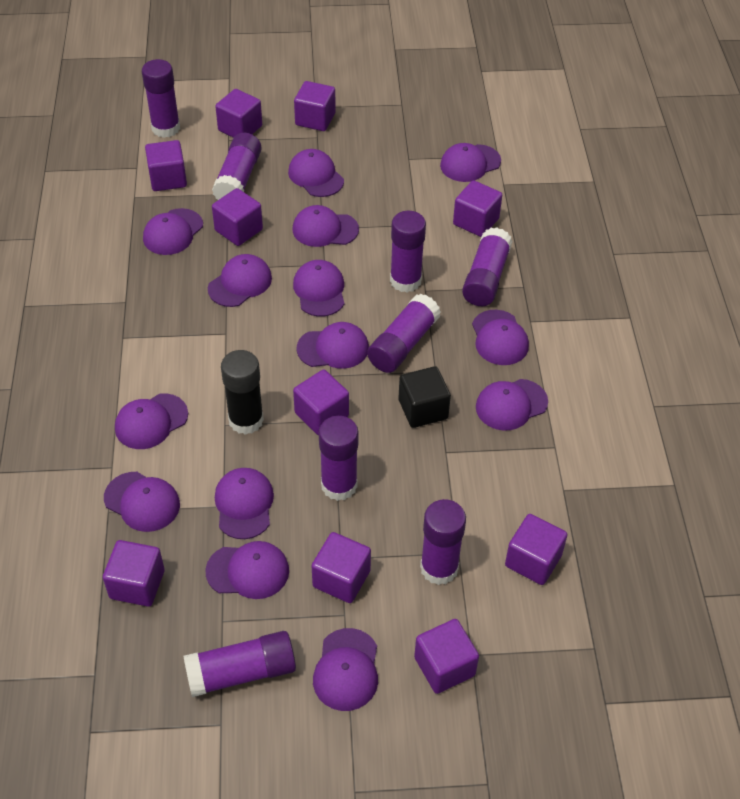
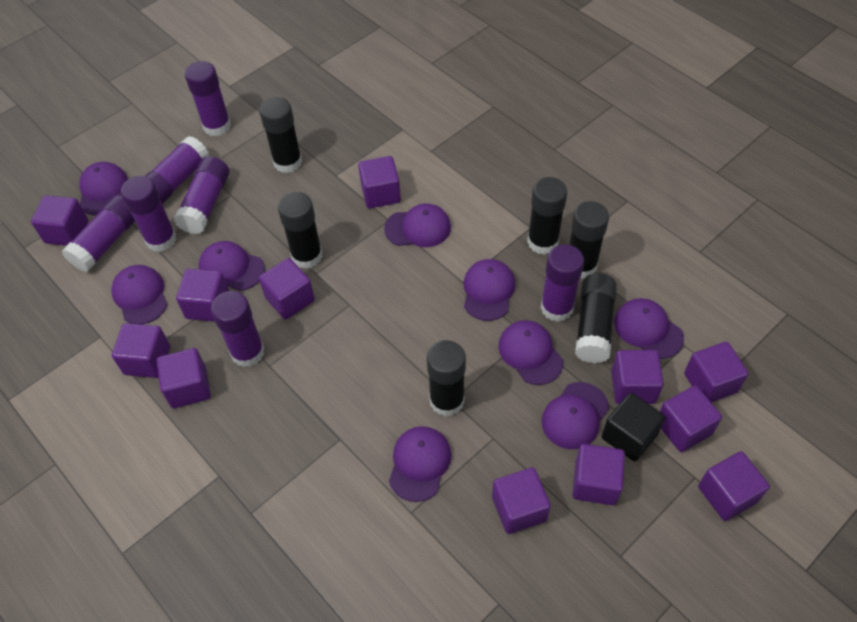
black glue stick: 1 -> 6
purple cap: 14 -> 9
purple cube: 10 -> 12
purple glue stick: 8 -> 7

